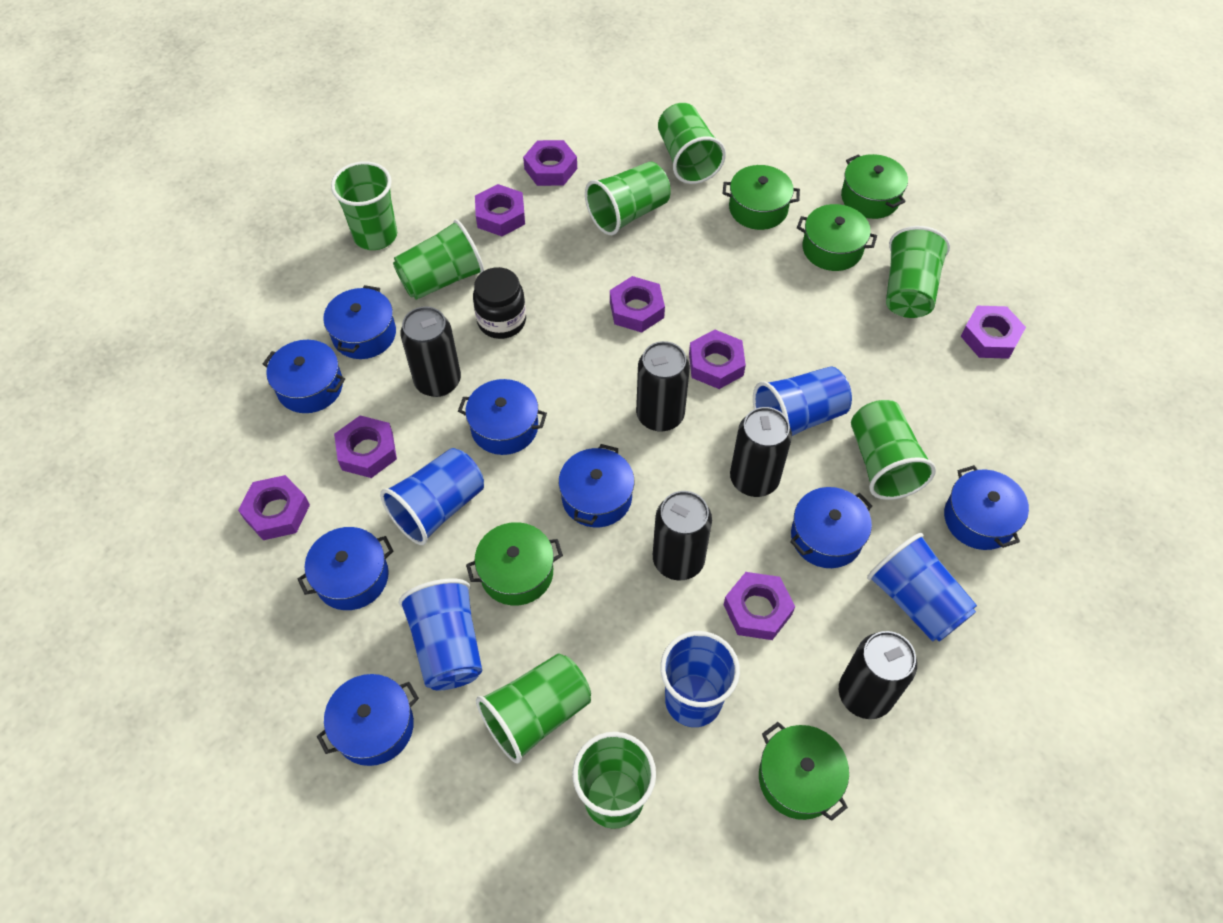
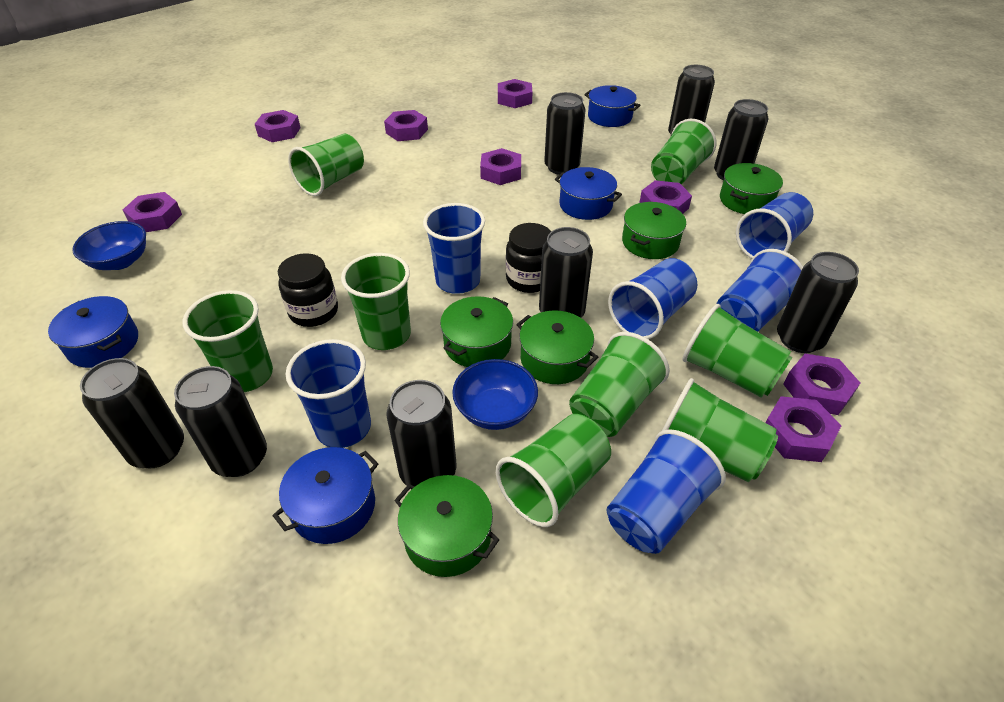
black can: 5 -> 8
black jar: 1 -> 2
blue bowl: 0 -> 2
blue cup: 5 -> 6
blue pot: 8 -> 4

